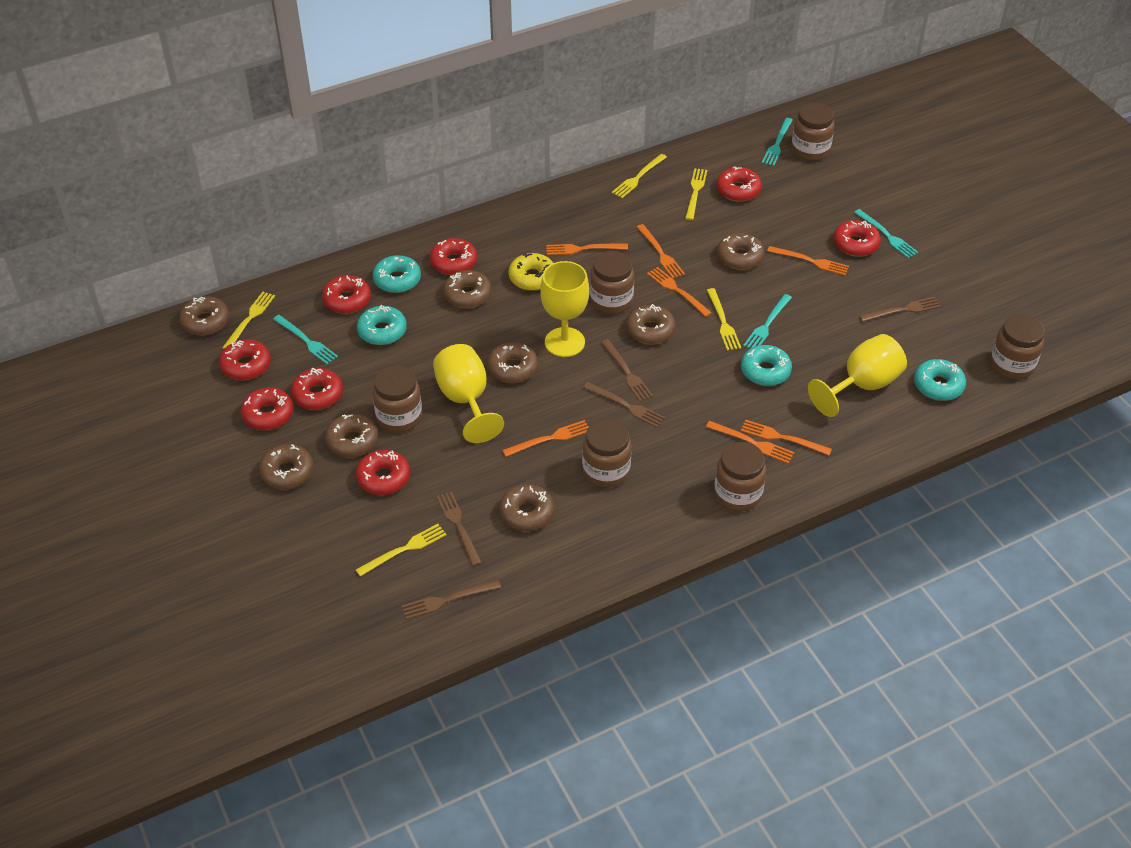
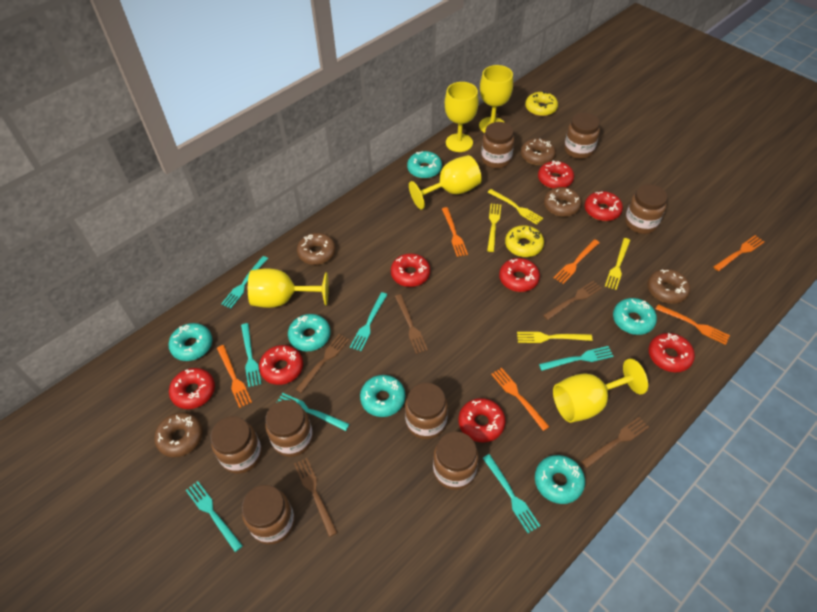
brown donut: 8 -> 5
brown jar: 6 -> 8
orange fork: 7 -> 6
turquoise donut: 4 -> 6
turquoise fork: 4 -> 7
yellow donut: 1 -> 2
yellow fork: 5 -> 4
yellow goblet: 3 -> 5

